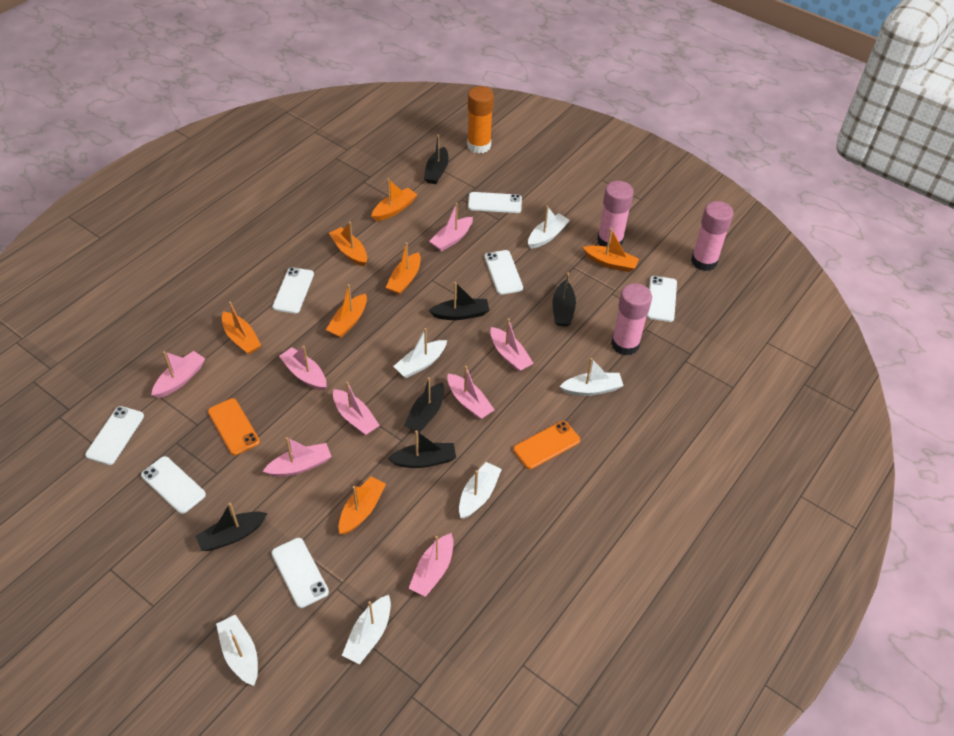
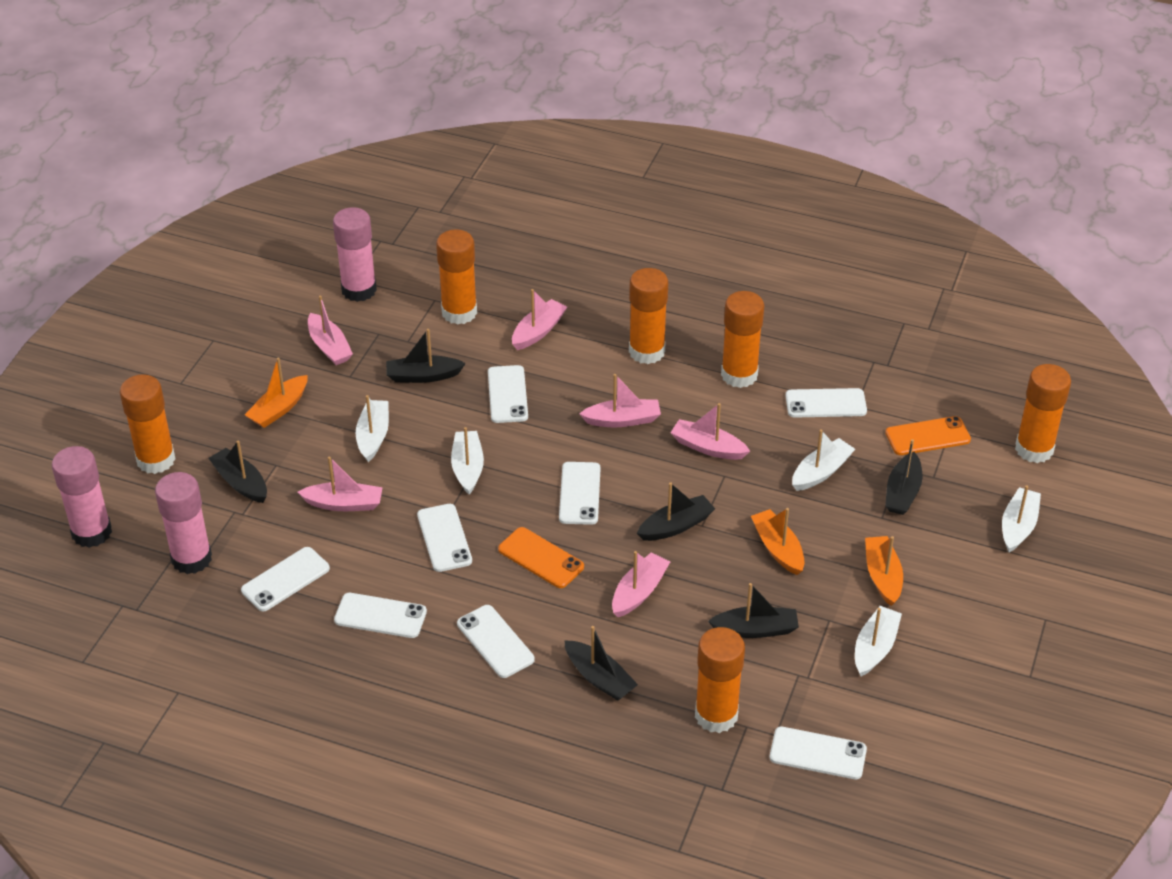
orange boat: 7 -> 3
orange glue stick: 1 -> 6
pink boat: 8 -> 6
white boat: 6 -> 5
white phone: 7 -> 8

